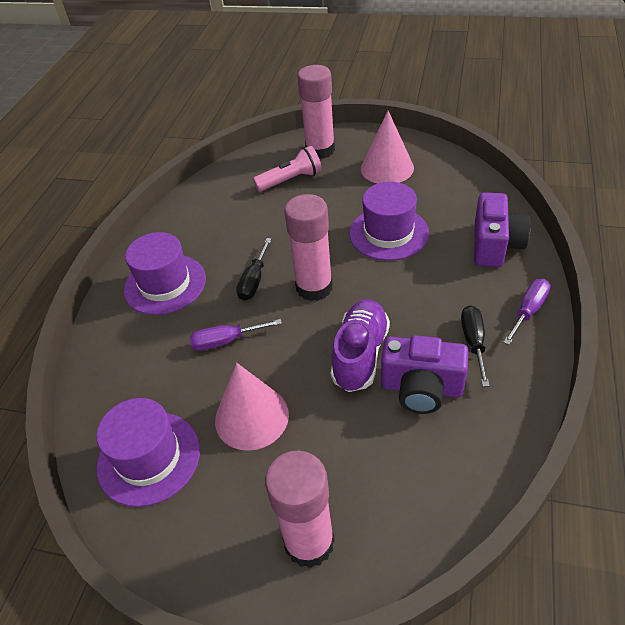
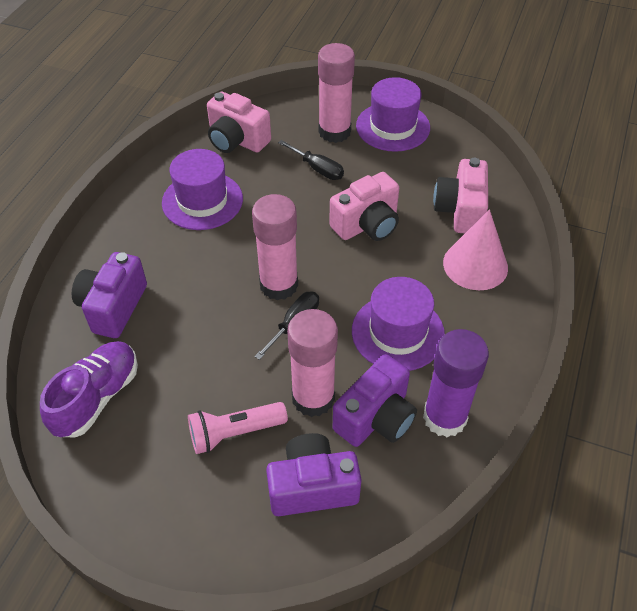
pink camera: 0 -> 3
pink cone: 2 -> 1
purple camera: 2 -> 3
purple glue stick: 0 -> 1
purple screwdriver: 2 -> 0

